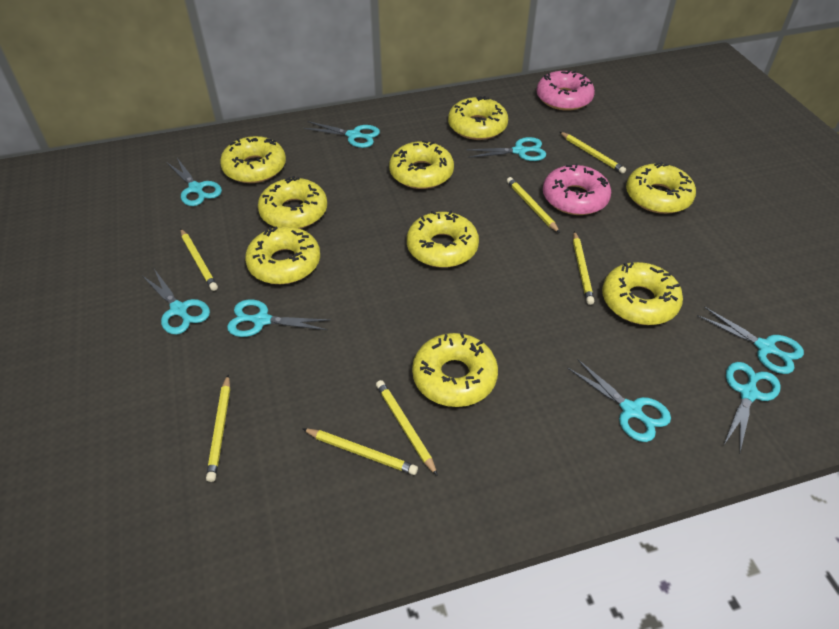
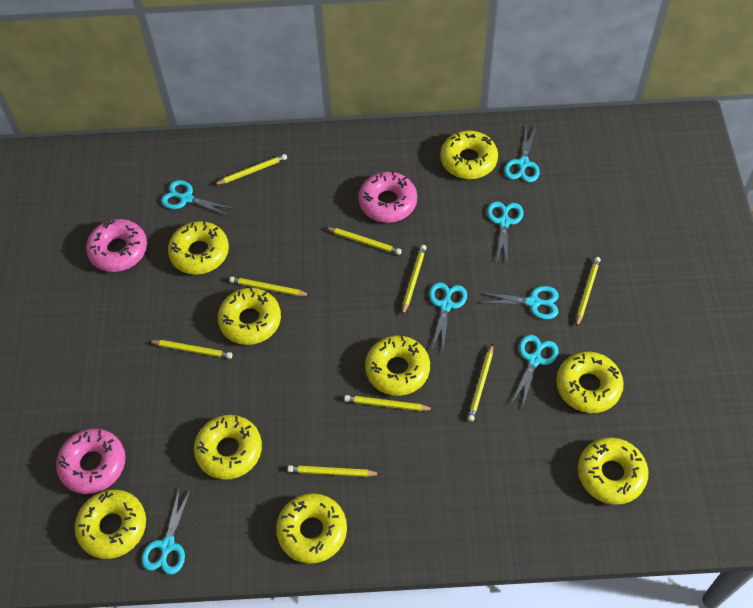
pink donut: 2 -> 3
turquoise scissors: 8 -> 7
yellow pencil: 7 -> 9

